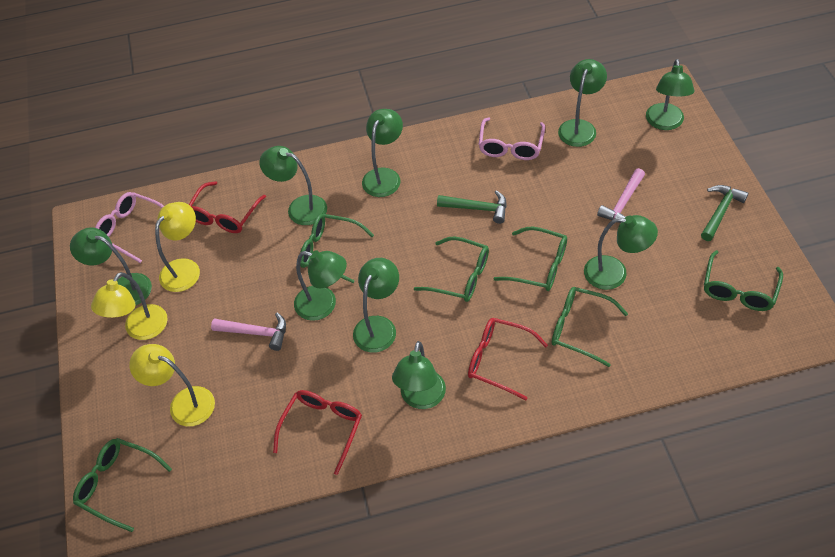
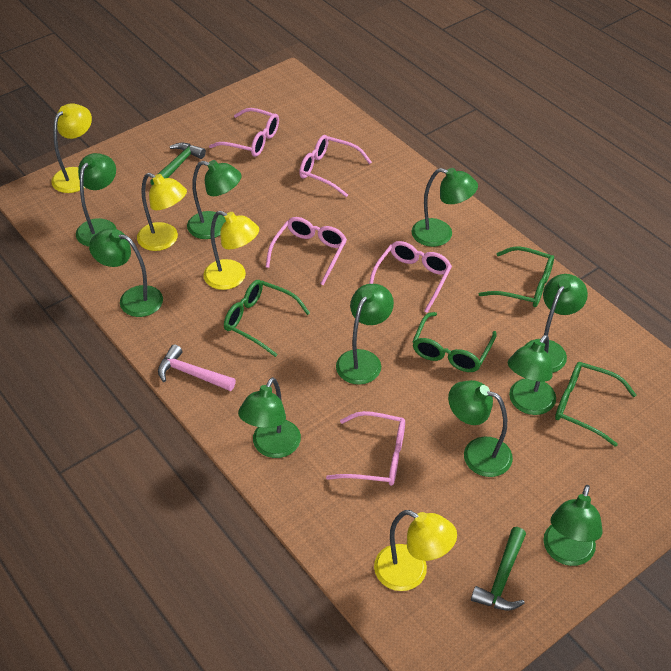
green glasses: 6 -> 4
green lamp: 9 -> 10
pink glasses: 2 -> 5
pink hammer: 2 -> 1
red glasses: 3 -> 0
yellow lamp: 3 -> 4

